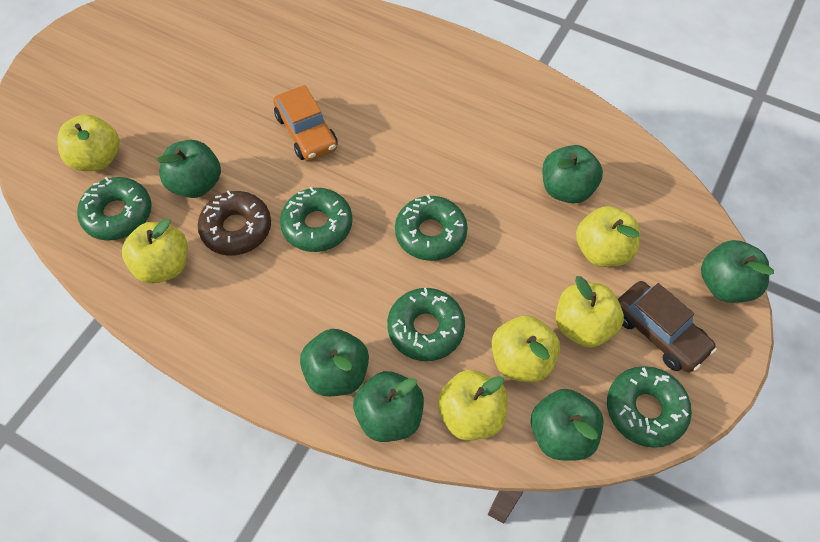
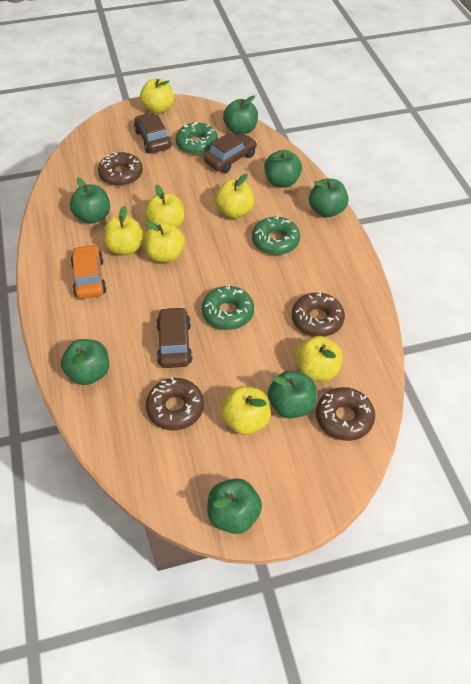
brown car: 1 -> 3
brown donut: 1 -> 4
green apple: 6 -> 7
green donut: 5 -> 3
yellow apple: 6 -> 7

